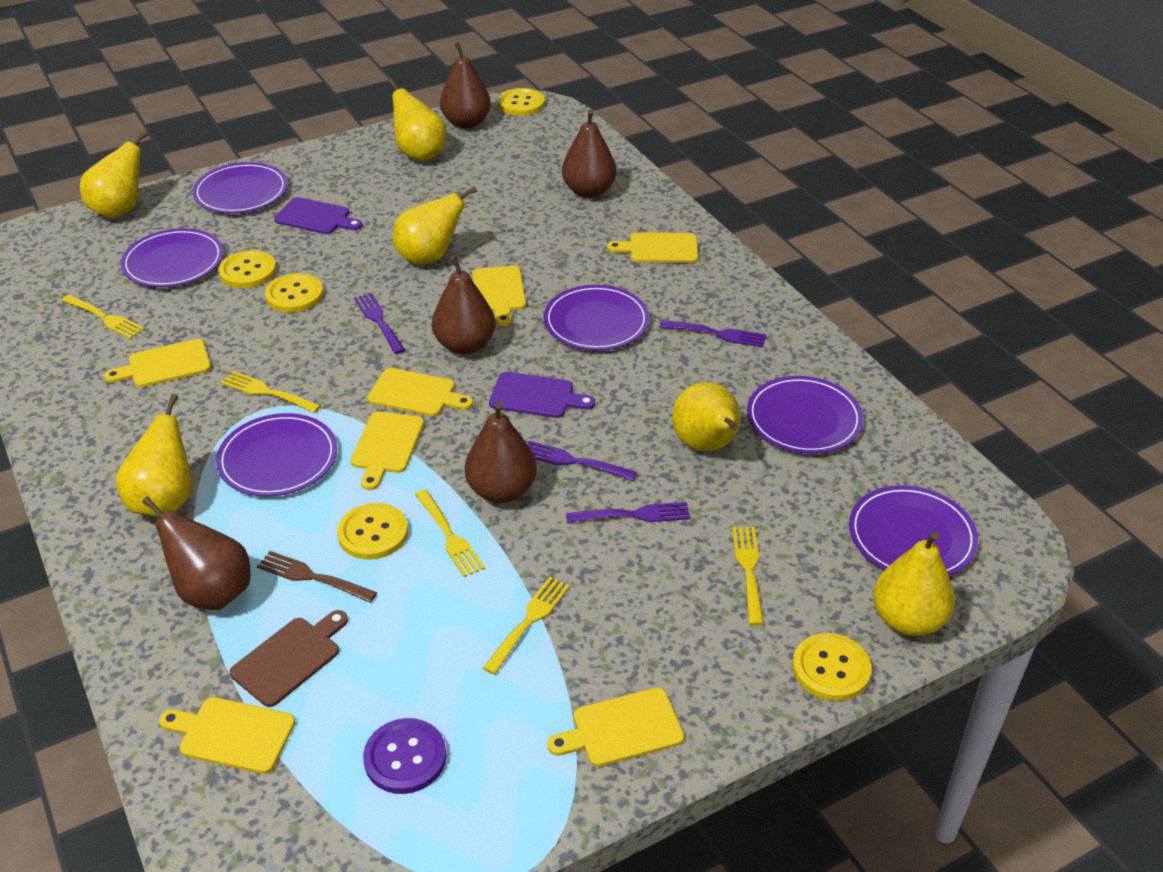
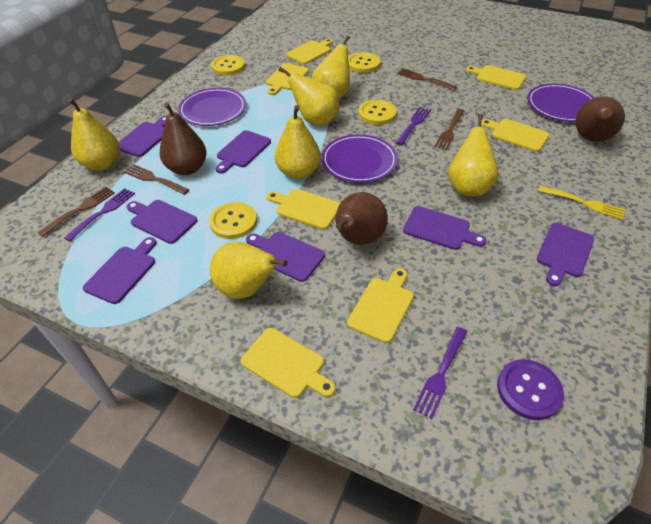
brown cutting board: 1 -> 0
brown fork: 1 -> 4
brown pear: 5 -> 3
purple cutting board: 2 -> 7
purple fork: 4 -> 3
purple plate: 6 -> 3
yellow button: 5 -> 4
yellow fork: 5 -> 1

